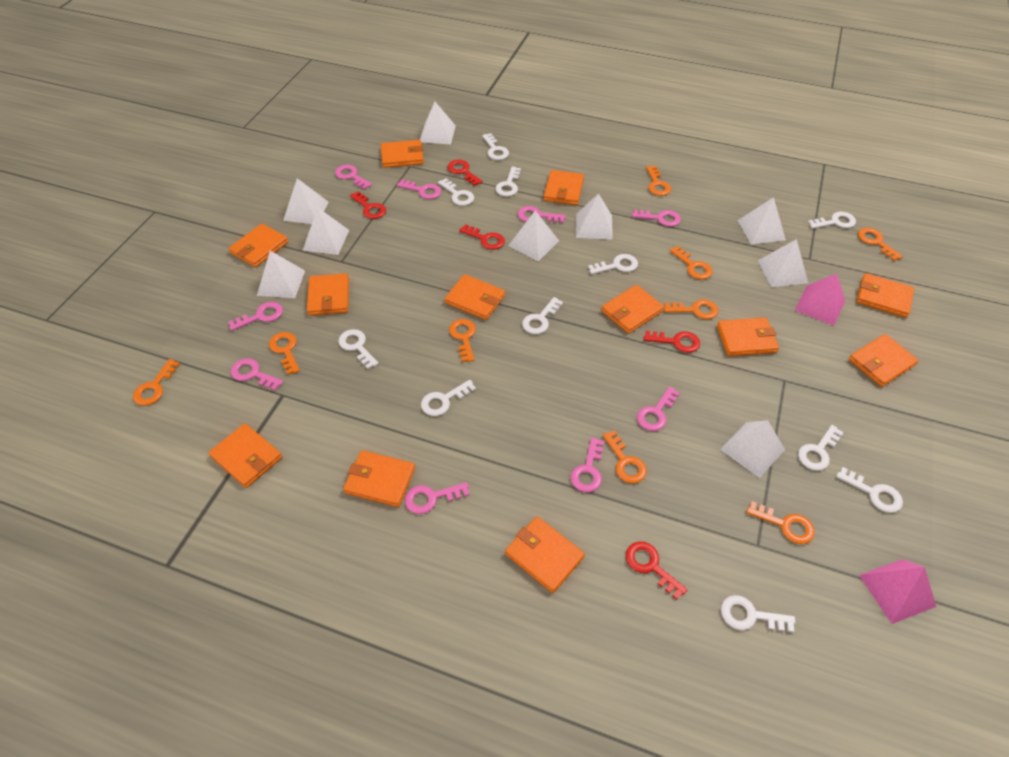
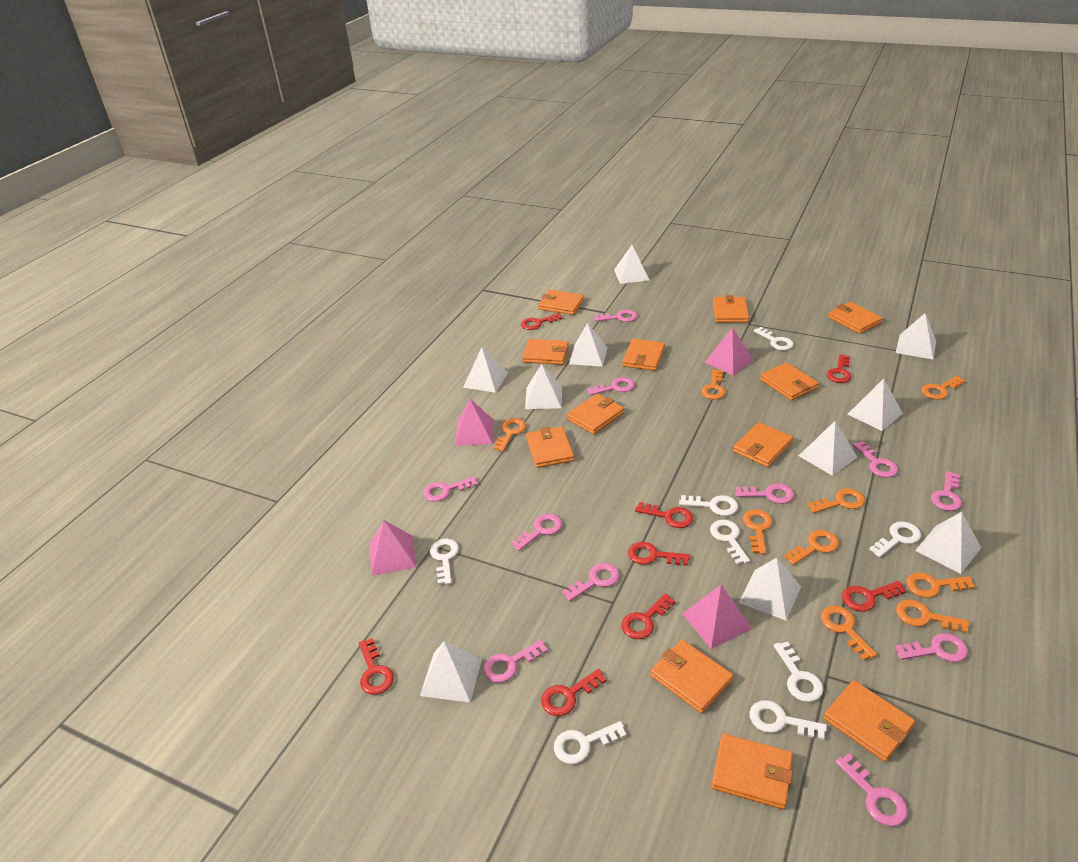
pink key: 9 -> 11
pink pyramid: 2 -> 4
red key: 5 -> 8
white key: 11 -> 8
white pyramid: 9 -> 10

